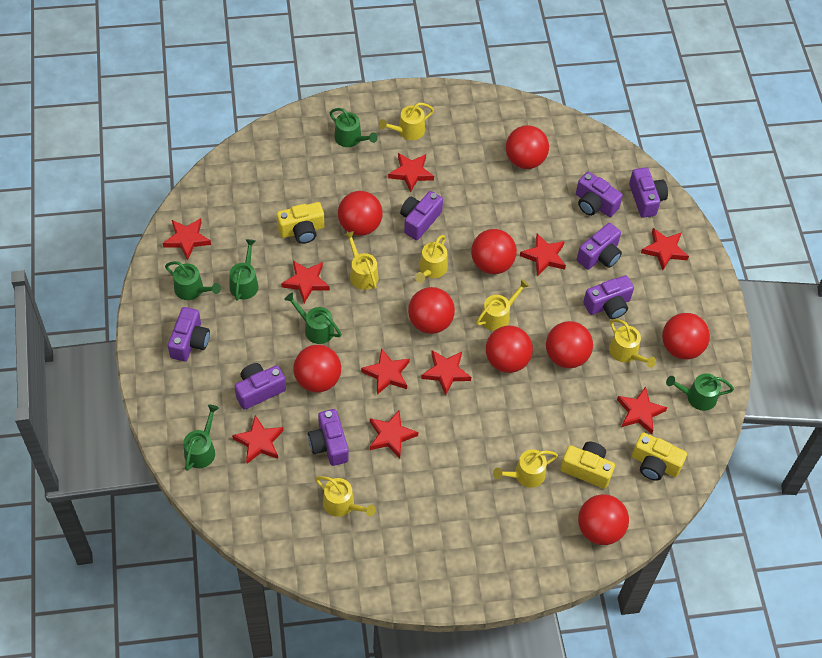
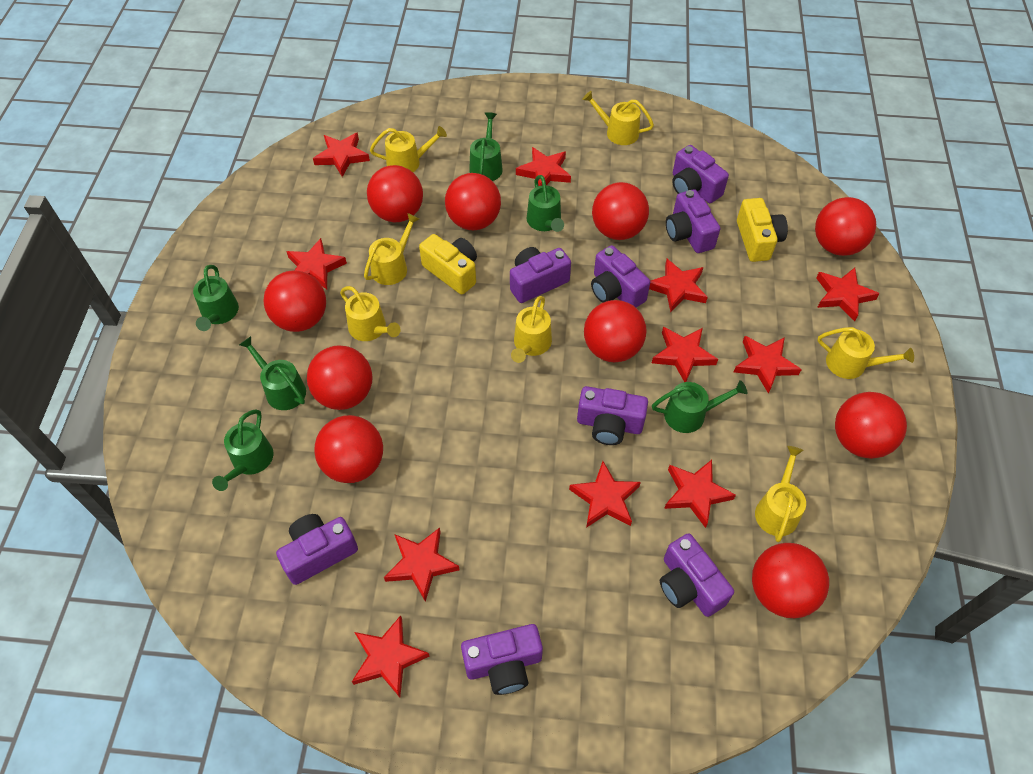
red ball: 9 -> 10
red star: 10 -> 11
yellow camera: 3 -> 2

